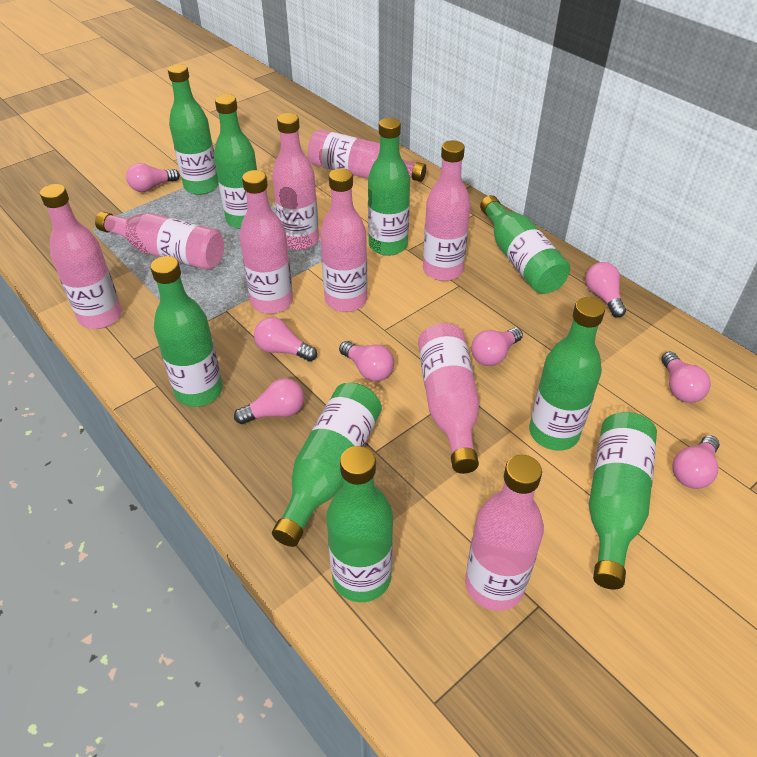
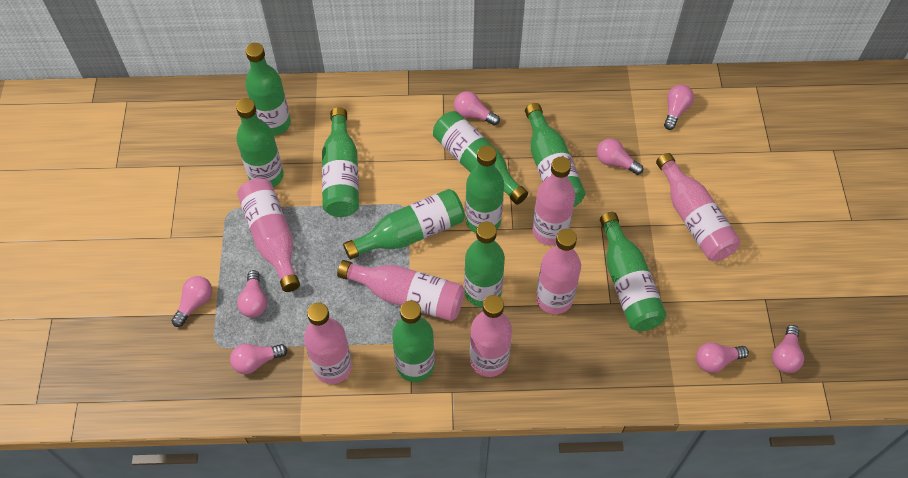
green bottle: 9 -> 10
pink bottle: 9 -> 7

